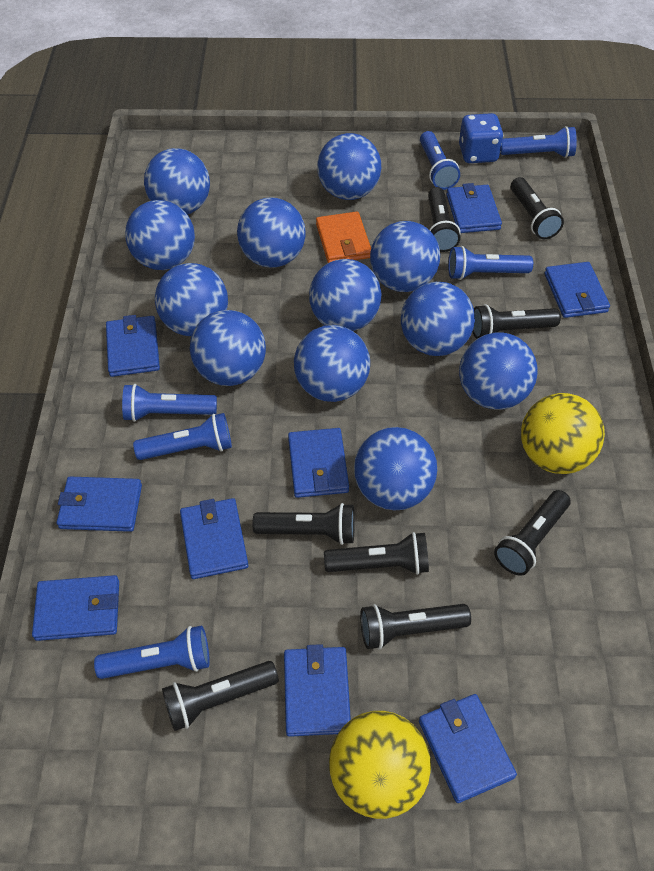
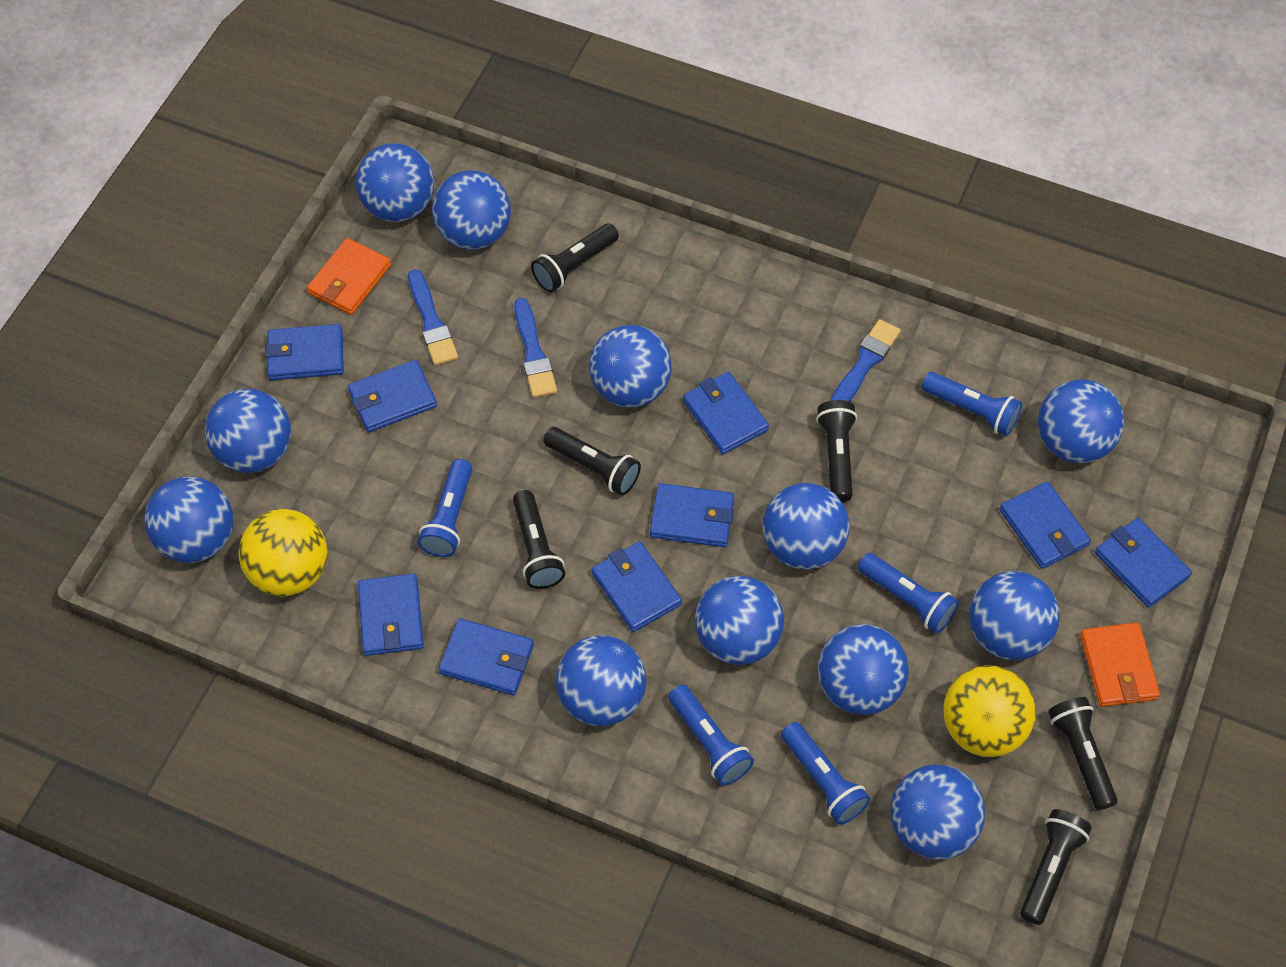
black flashlight: 8 -> 6
blue brush: 0 -> 3
blue dice: 1 -> 0
blue flashlight: 6 -> 5
orange wallet: 1 -> 2

